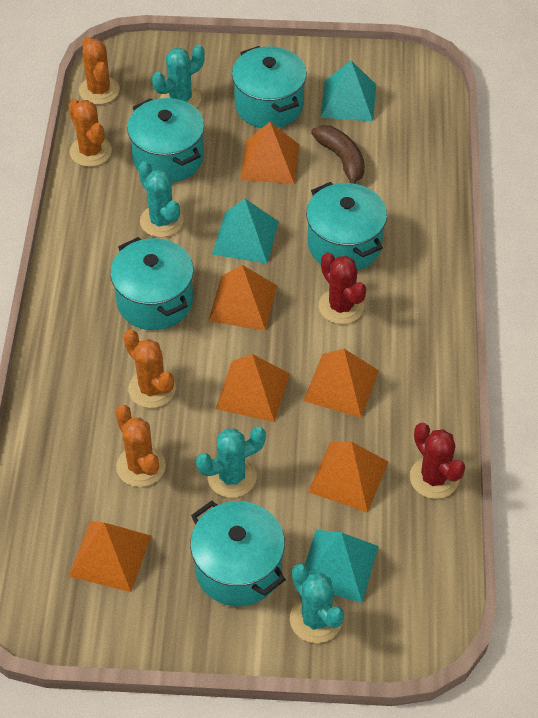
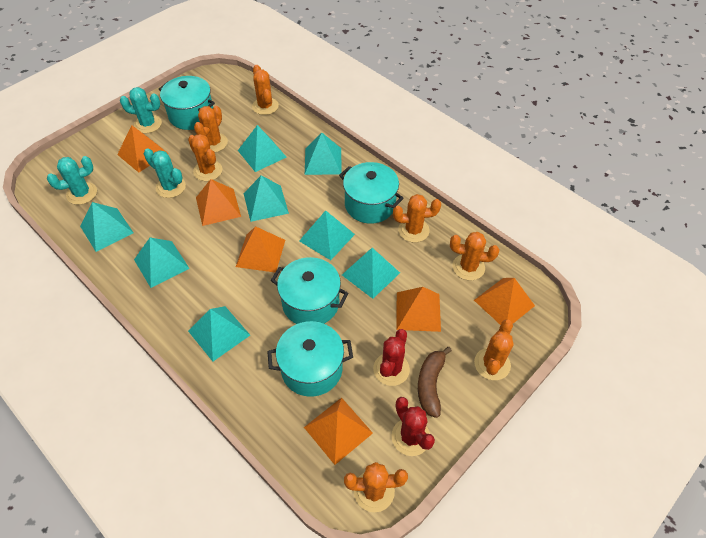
orange cactus: 4 -> 7
turquoise cactus: 4 -> 3
turquoise pot: 5 -> 4
turquoise pyramid: 3 -> 8

